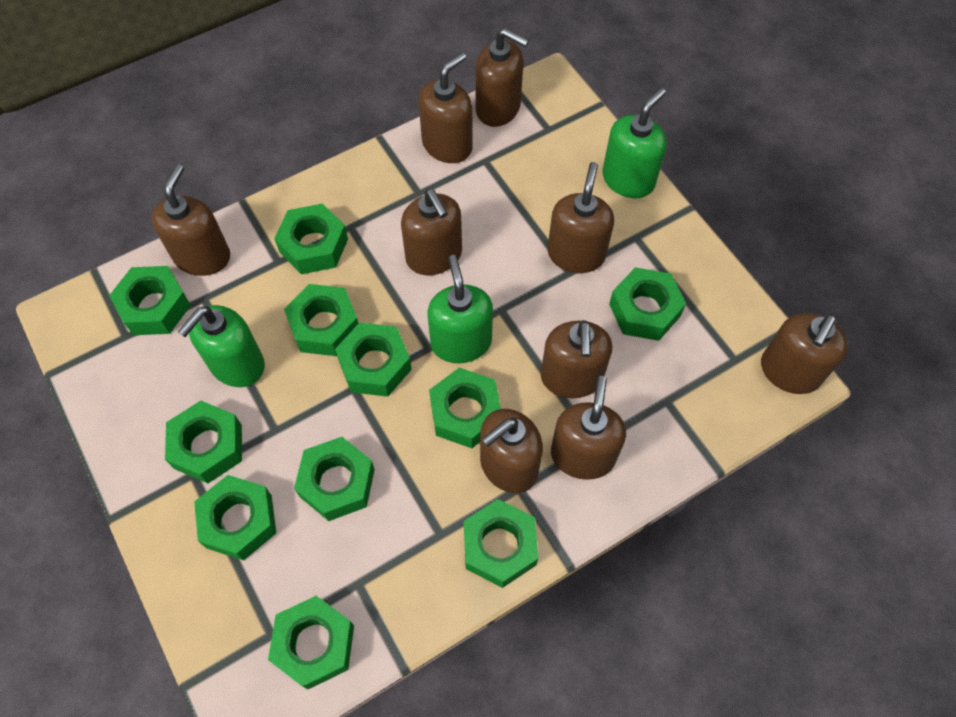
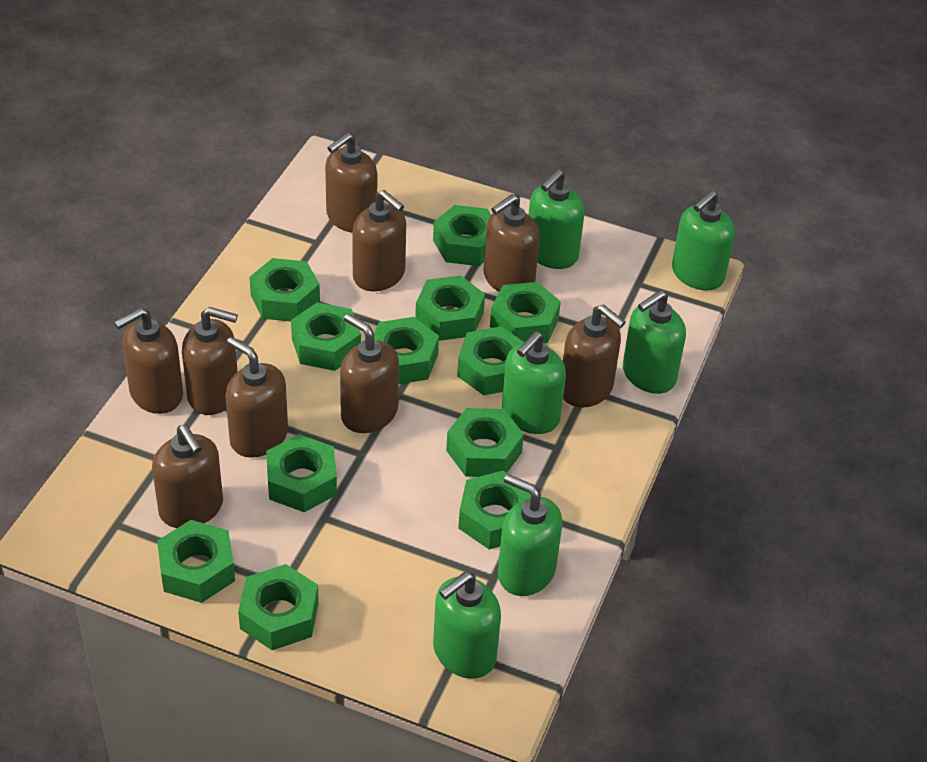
green nut: 11 -> 12
green soap dispenser: 3 -> 6

